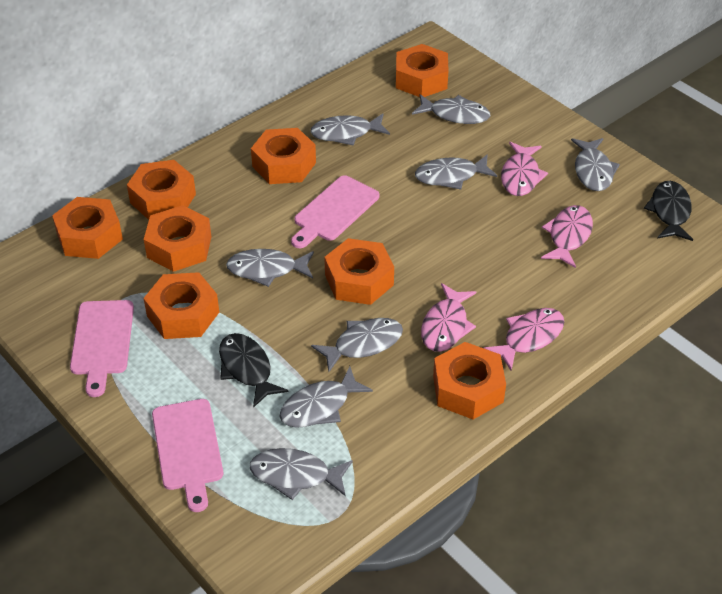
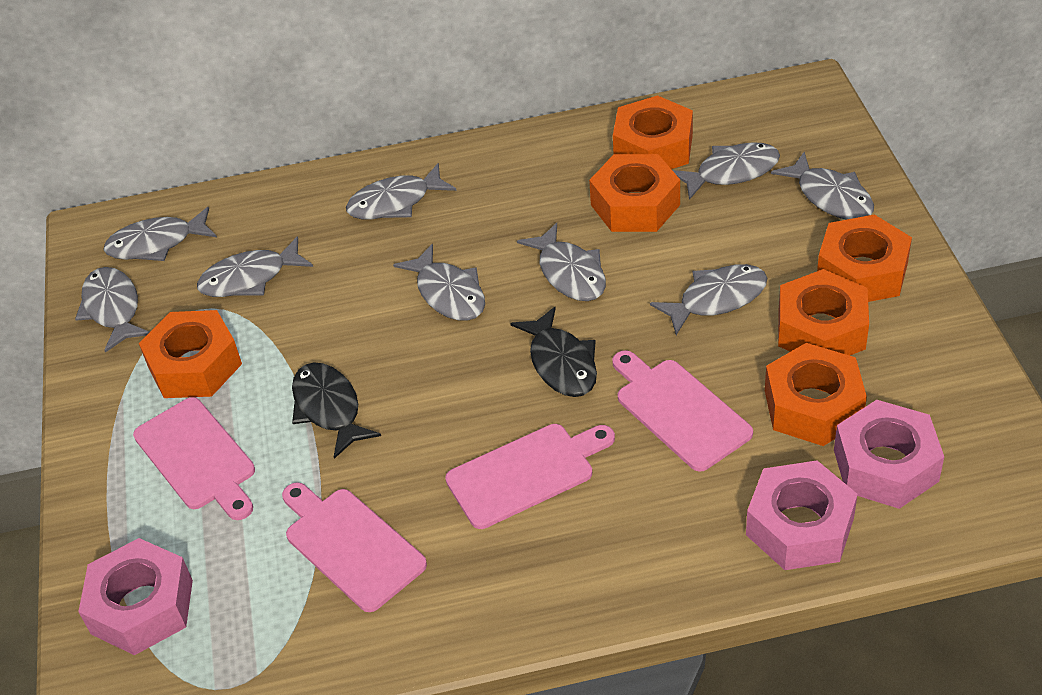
grey fish: 8 -> 9
orange nut: 8 -> 6
pink cutting board: 3 -> 4
pink fish: 4 -> 0
pink nut: 0 -> 3

